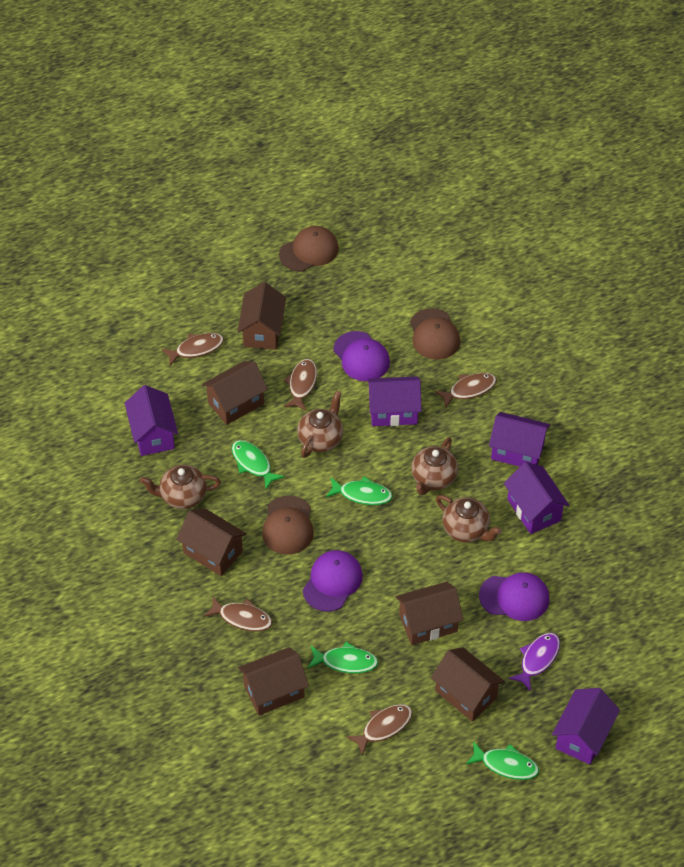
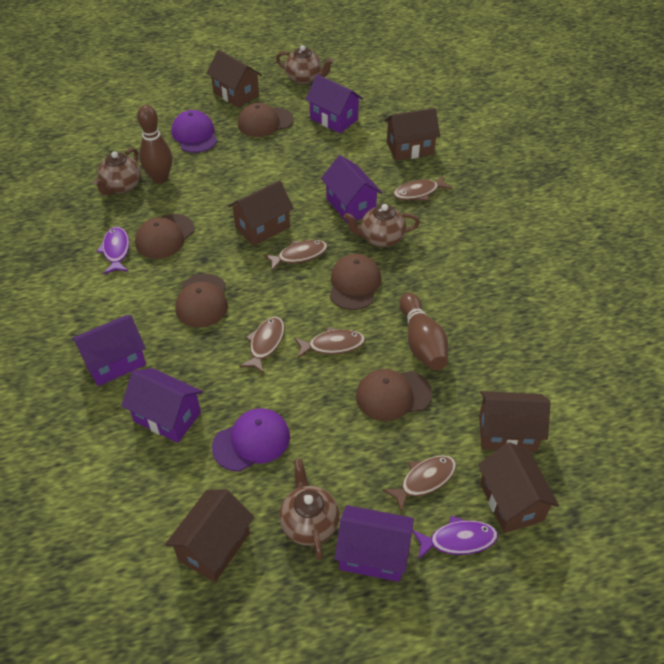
brown bowling pin: 0 -> 2
brown cap: 3 -> 5
green fish: 4 -> 0
purple cap: 3 -> 2
purple fish: 1 -> 2

